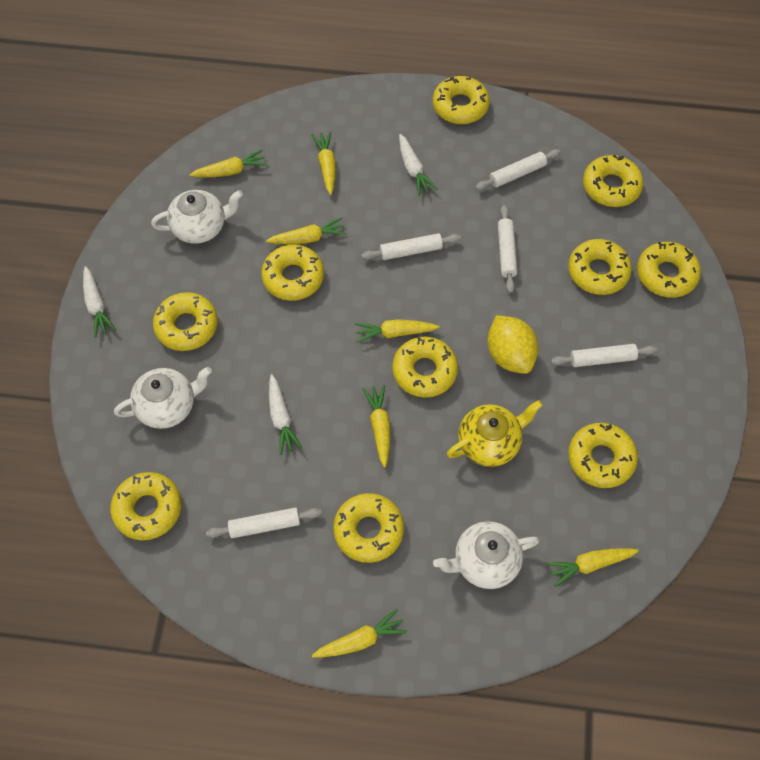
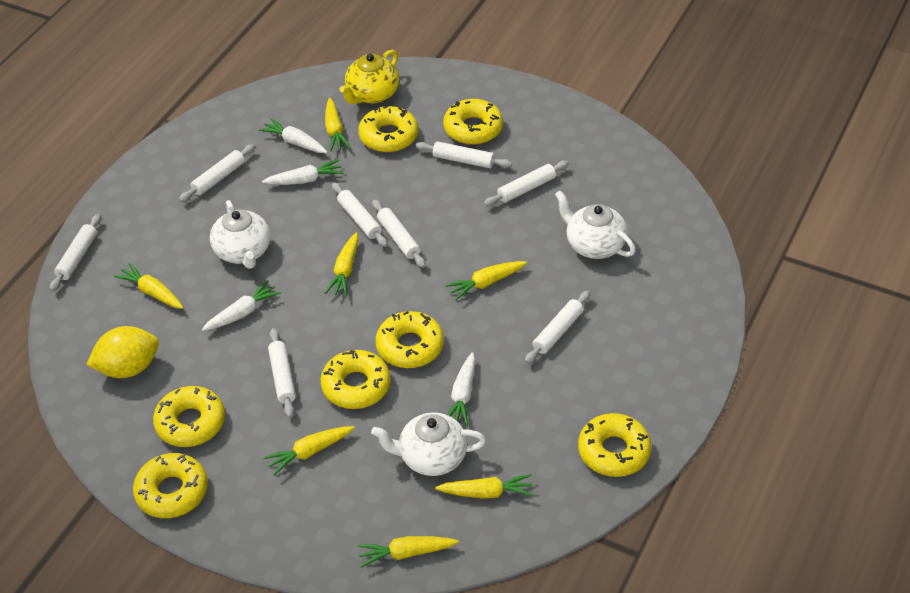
white carrot: 3 -> 4
white rolling pin: 5 -> 8
yellow donut: 10 -> 7

